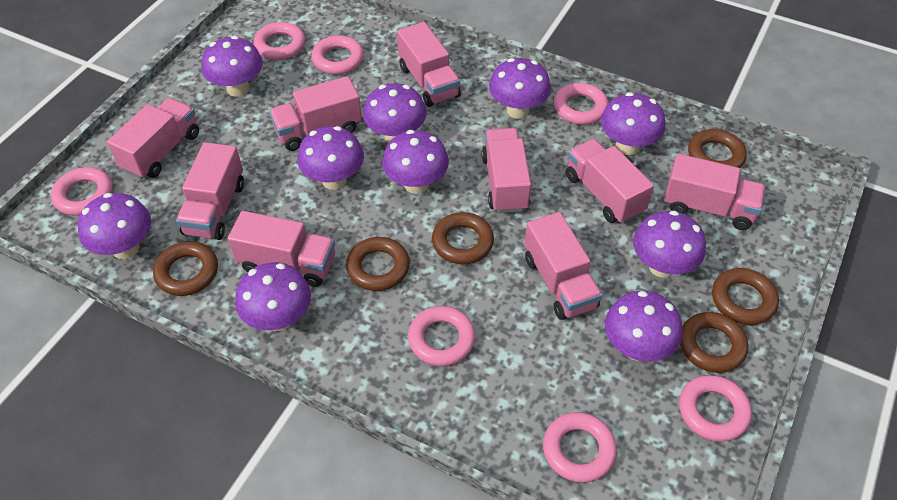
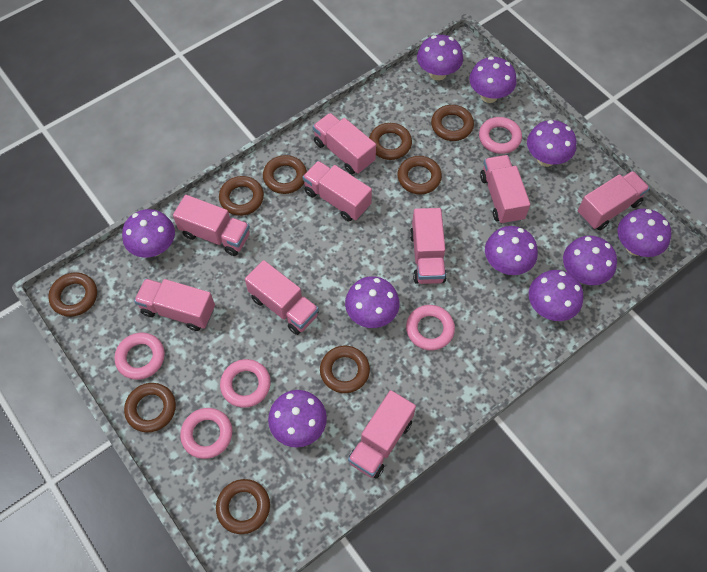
brown ring: 6 -> 9
pink ring: 7 -> 5

